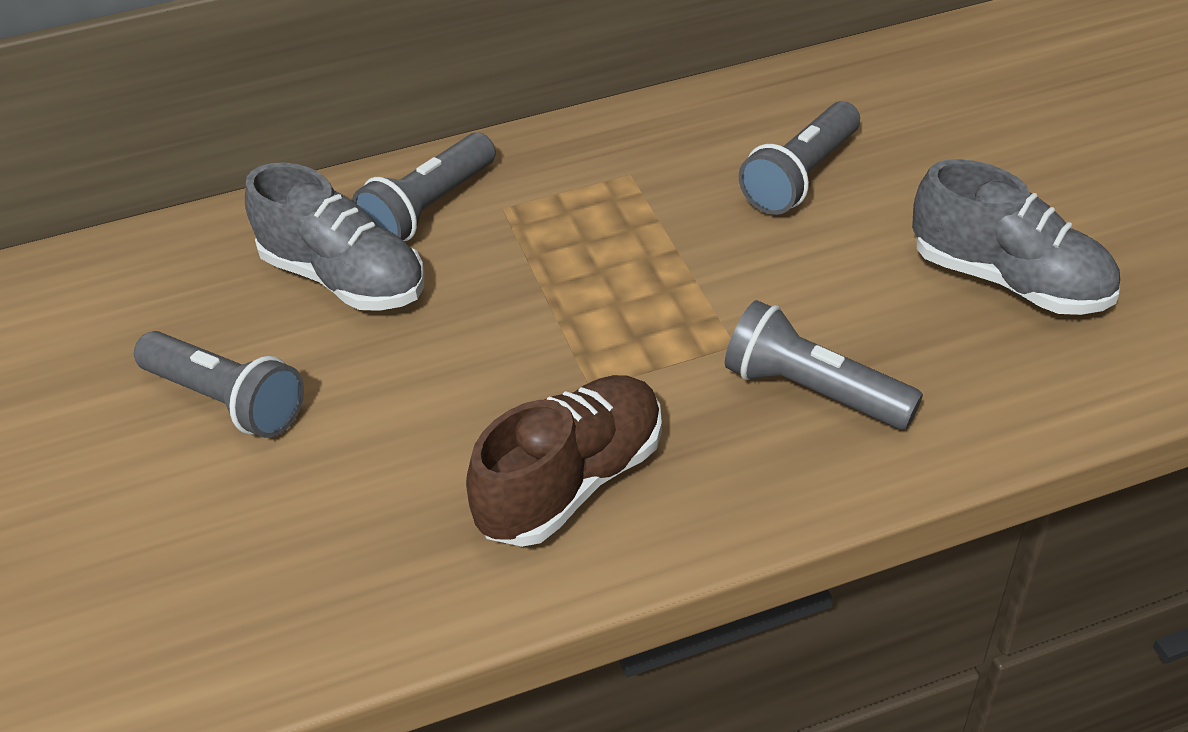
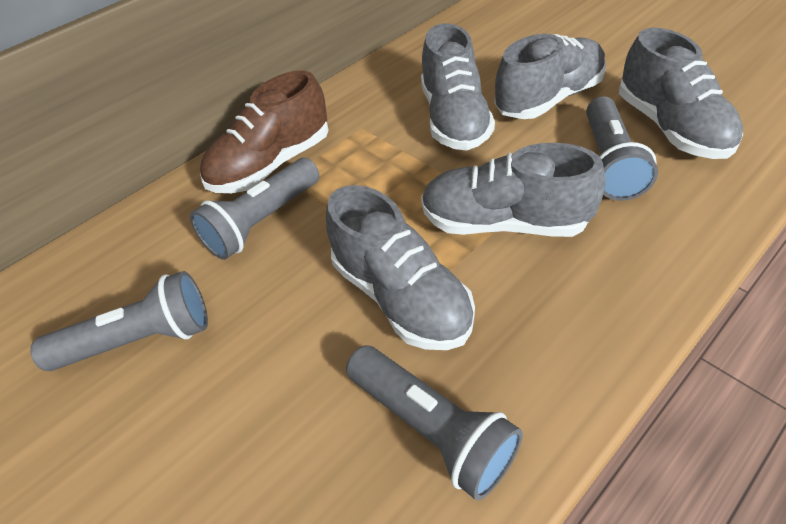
grey shoe: 2 -> 5

